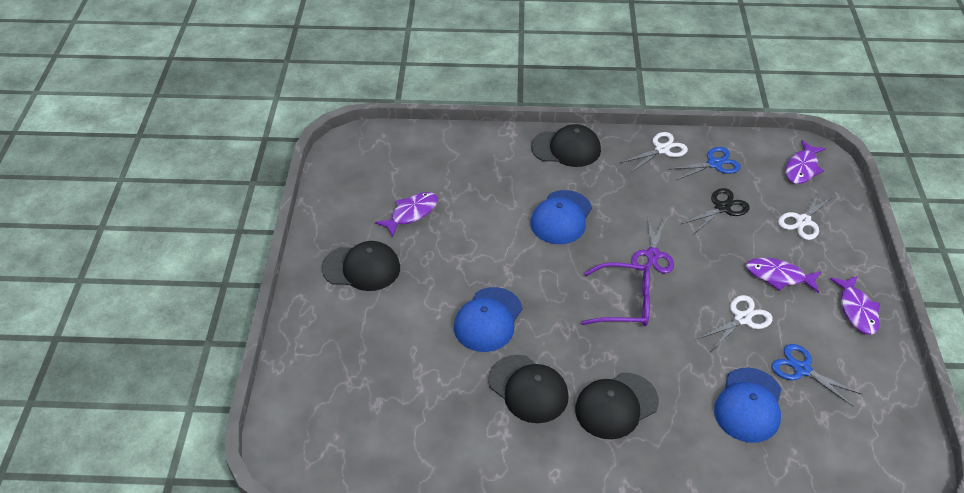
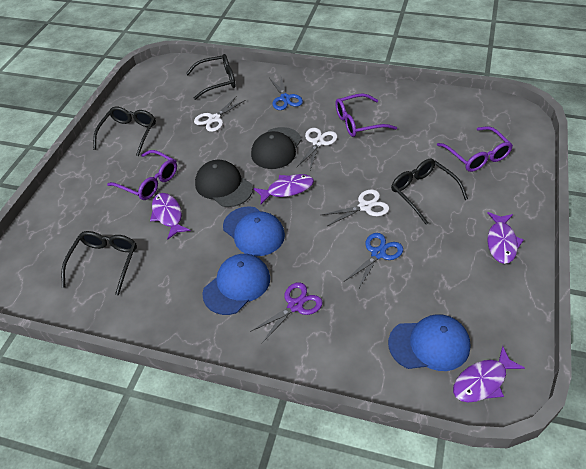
black cap: 4 -> 2
black glasses: 0 -> 4
black scissors: 1 -> 0
purple glasses: 1 -> 3

